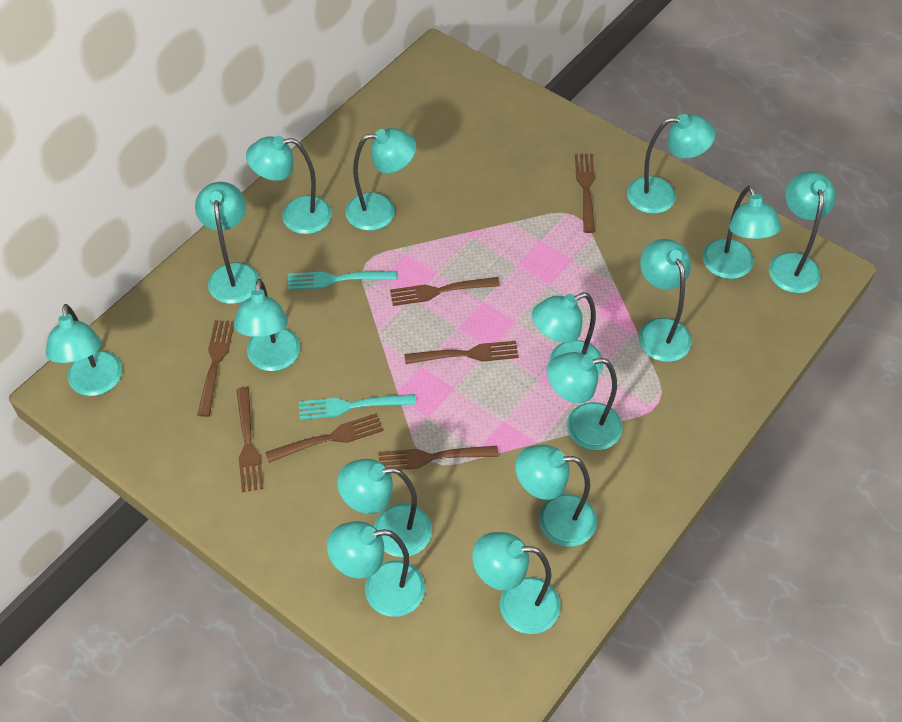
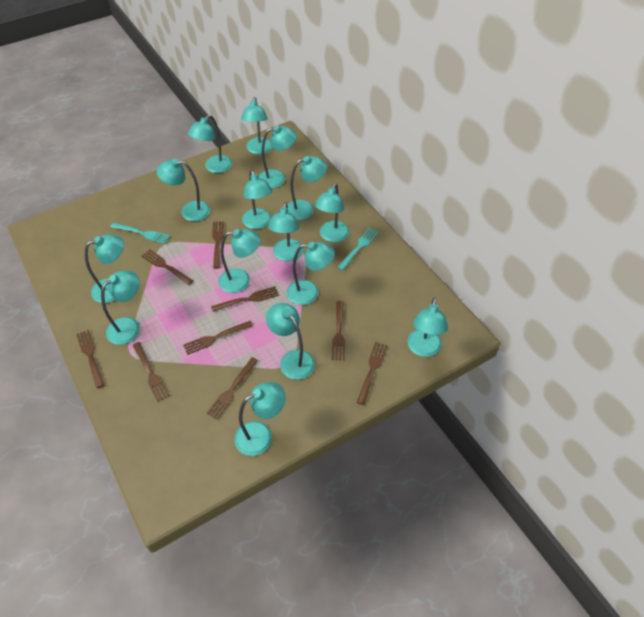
brown fork: 7 -> 9

